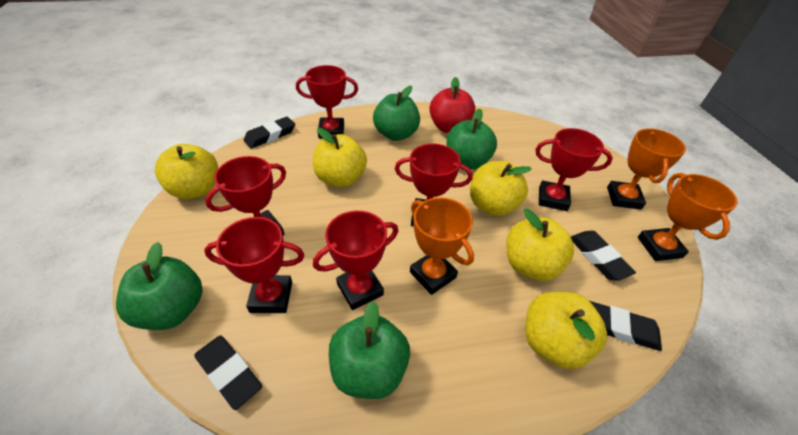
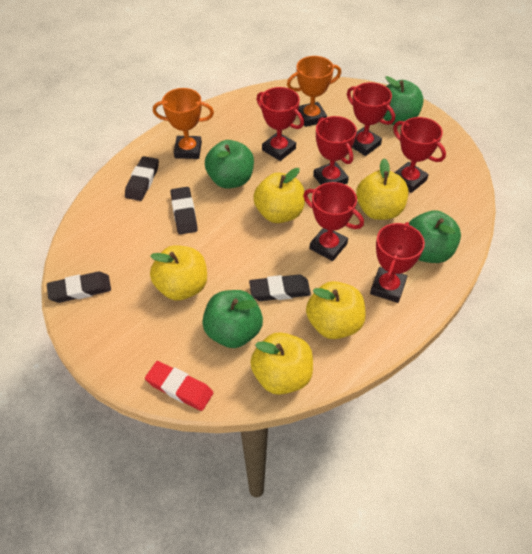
orange trophy: 3 -> 2
red apple: 1 -> 0
red eraser: 0 -> 1

